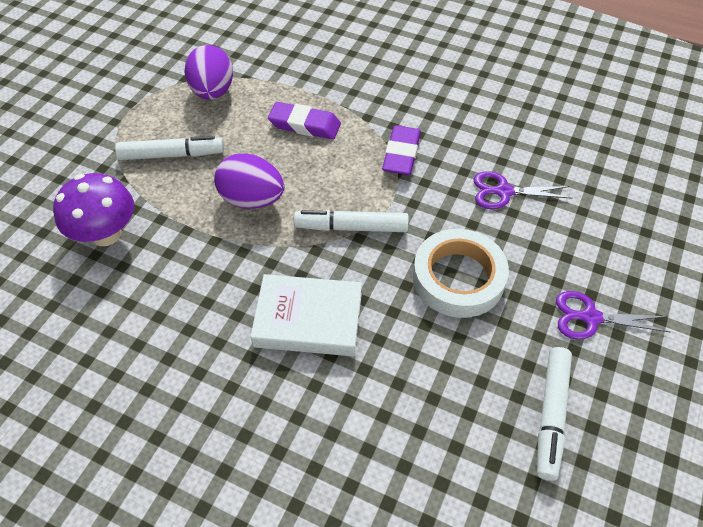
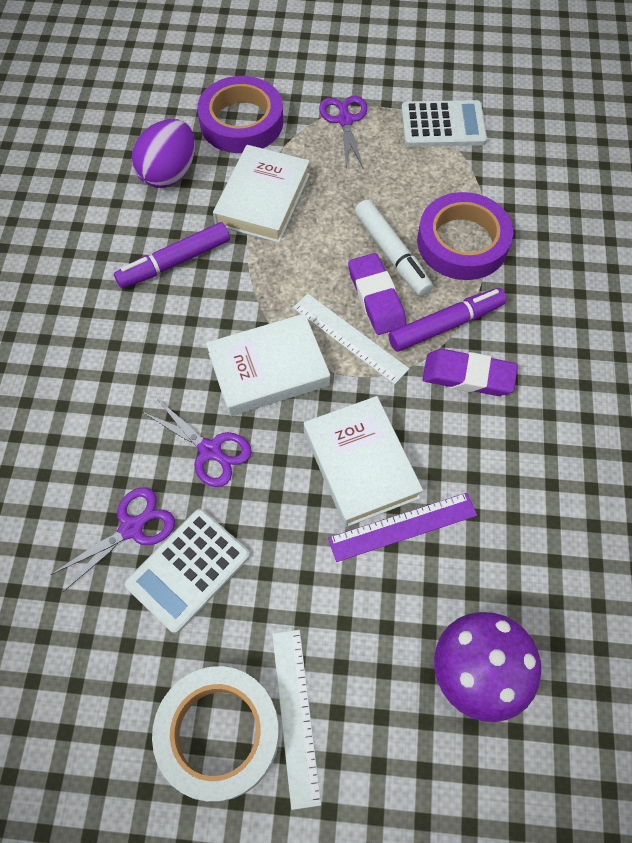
purple egg: 2 -> 1
purple marker: 0 -> 2
purple ruler: 0 -> 1
purple scissors: 2 -> 3
purple tape: 0 -> 2
white book: 1 -> 3
white calculator: 0 -> 2
white marker: 3 -> 1
white ruler: 0 -> 2

